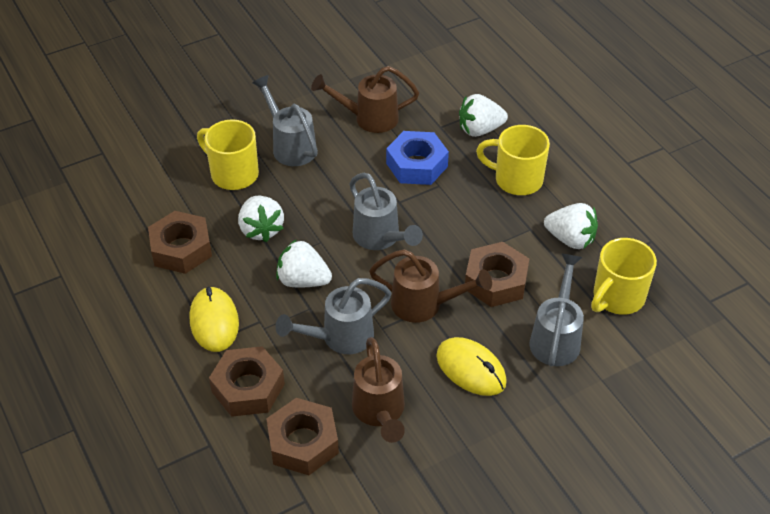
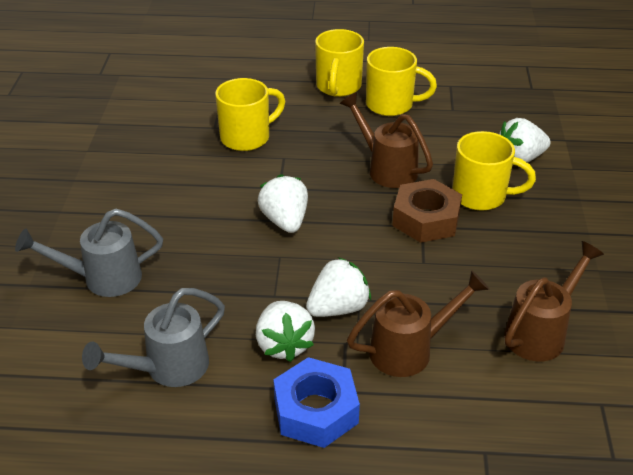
brown nut: 4 -> 1
grey watering can: 4 -> 2
yellow mouse: 2 -> 0
yellow mug: 3 -> 4

